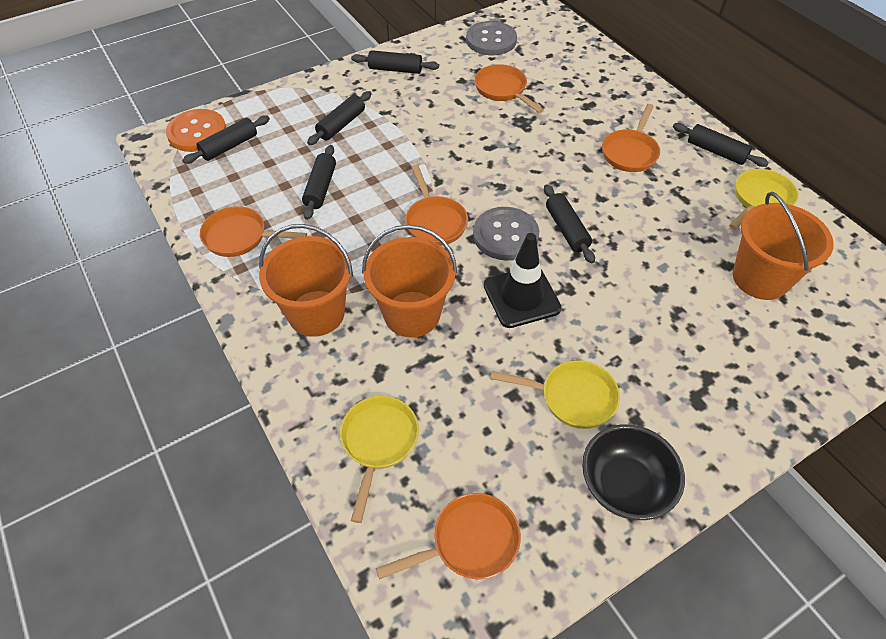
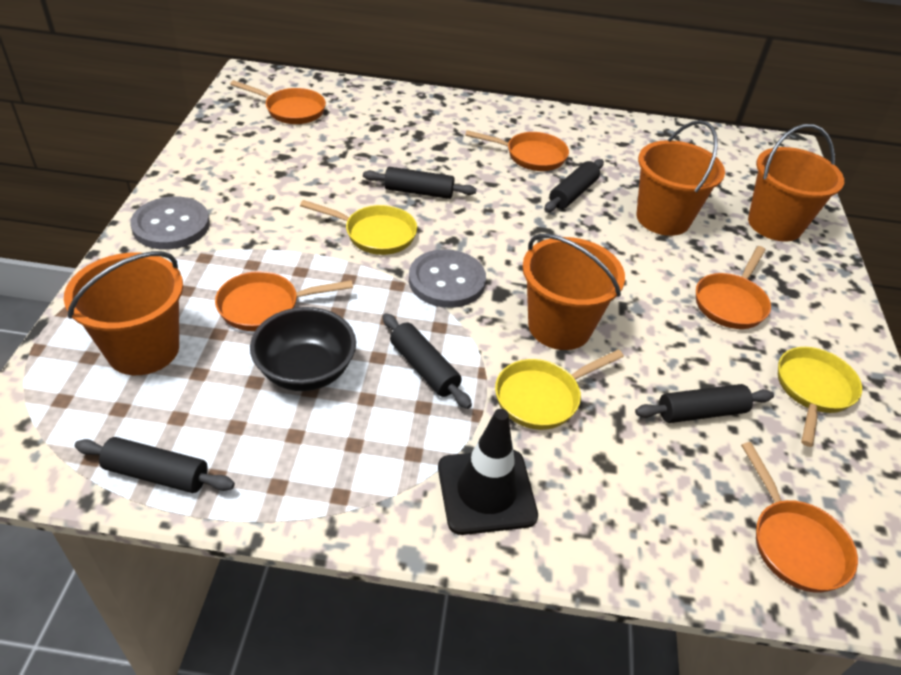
black rolling pin: 6 -> 5
orange bucket: 3 -> 4
orange button: 1 -> 0

